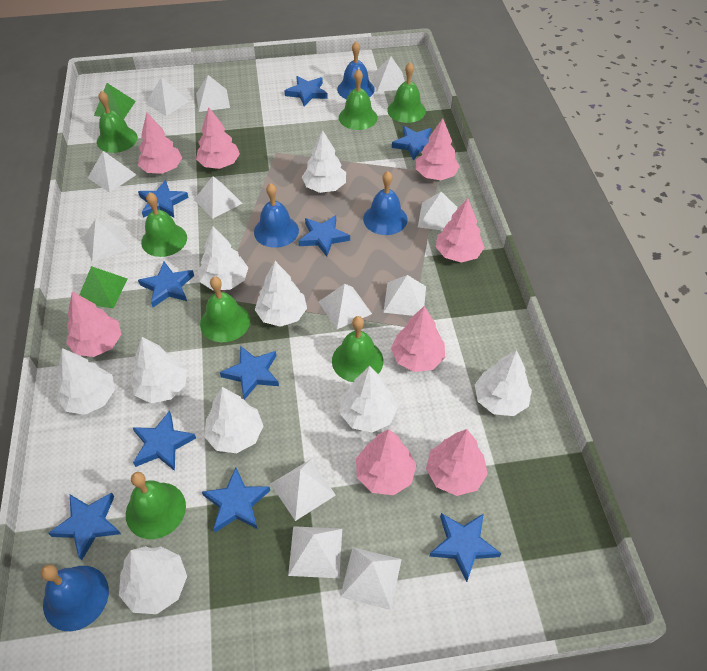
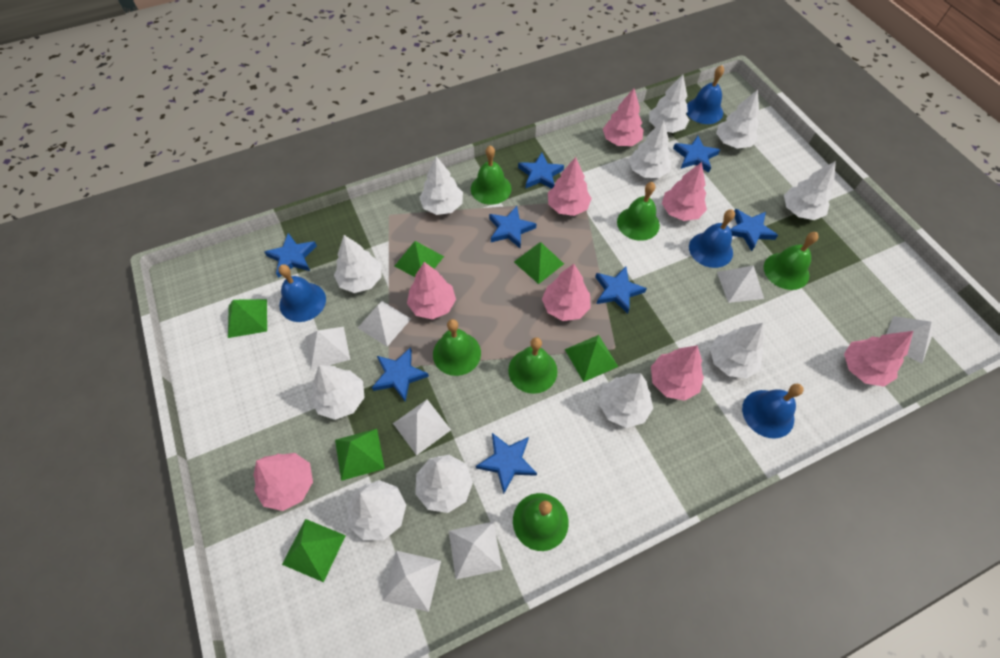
blue star: 10 -> 8
green bell: 7 -> 6
green pyramid: 2 -> 6
white pyramid: 12 -> 7
white tree: 9 -> 11

